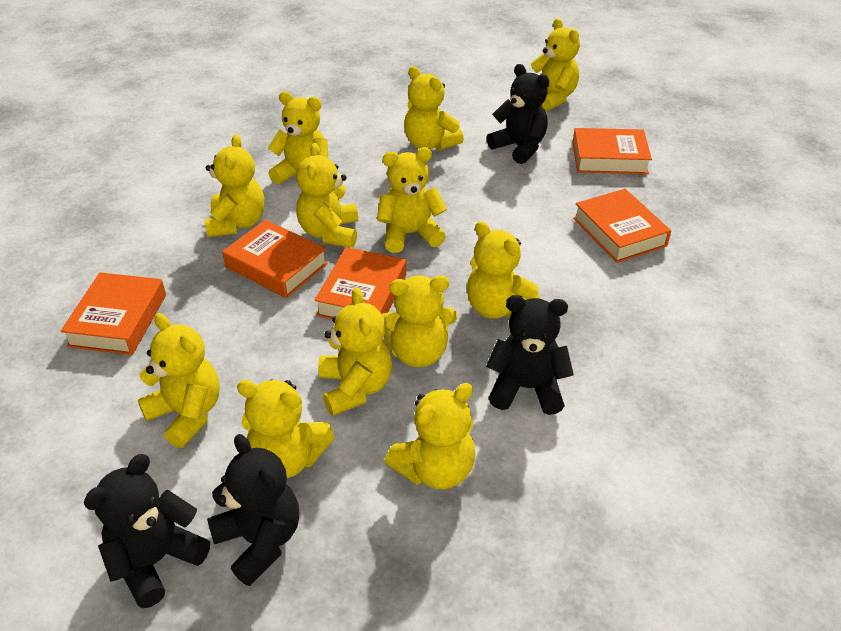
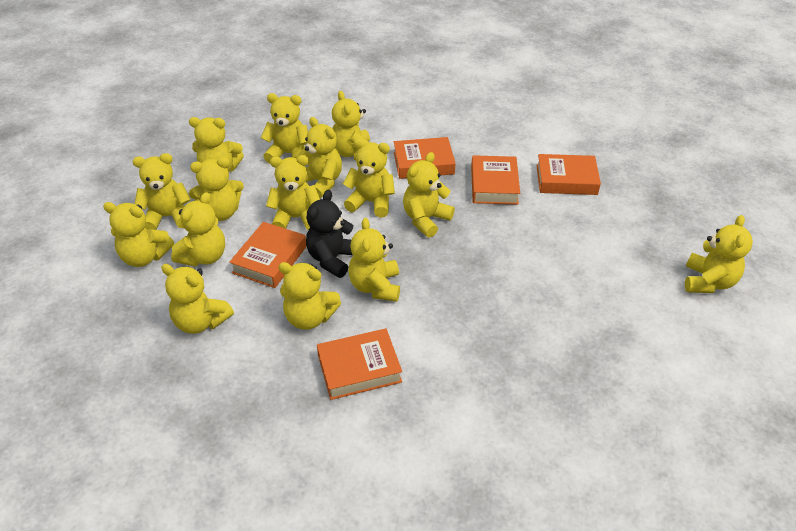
black teddy bear: 4 -> 1
yellow teddy bear: 12 -> 15

